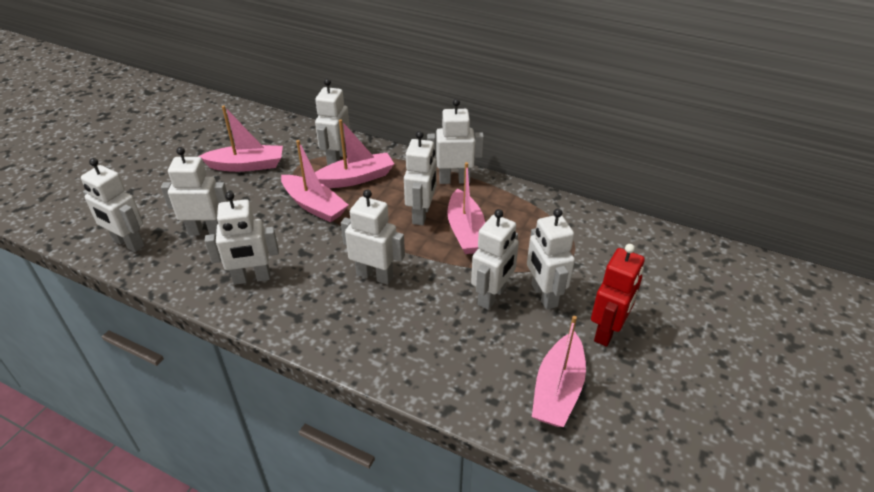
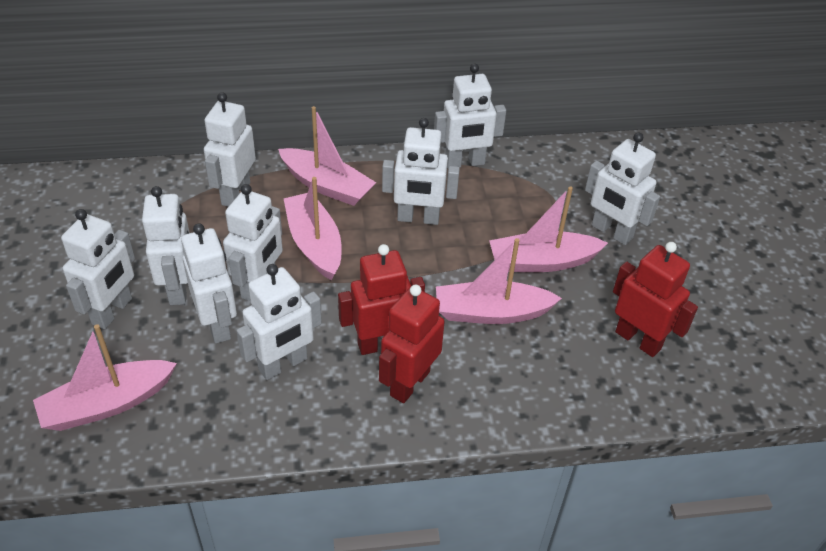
red robot: 1 -> 3

